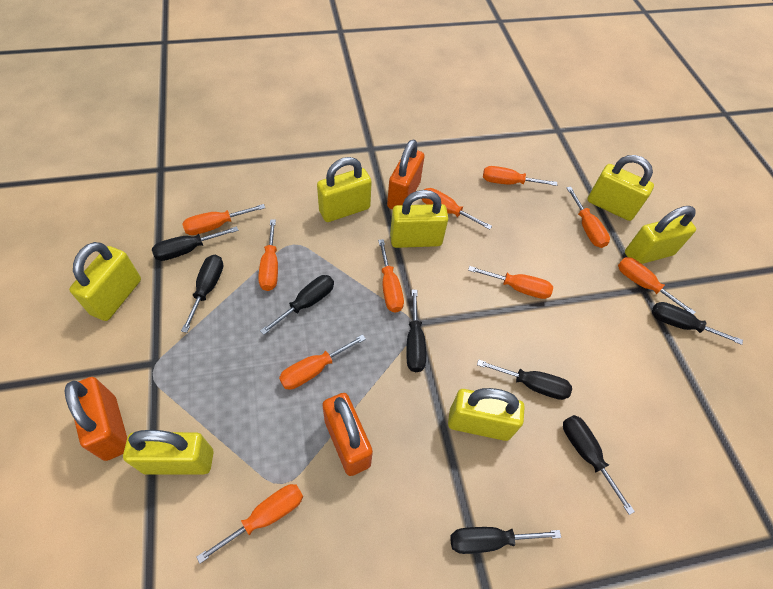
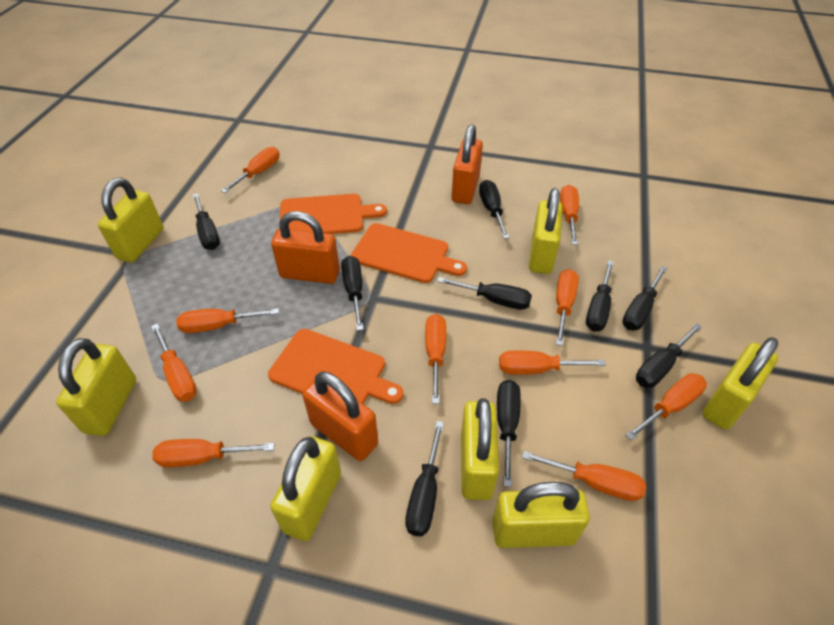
black screwdriver: 8 -> 9
orange cutting board: 0 -> 3

